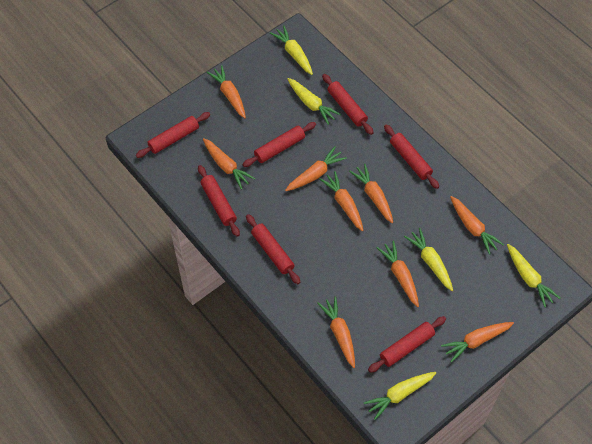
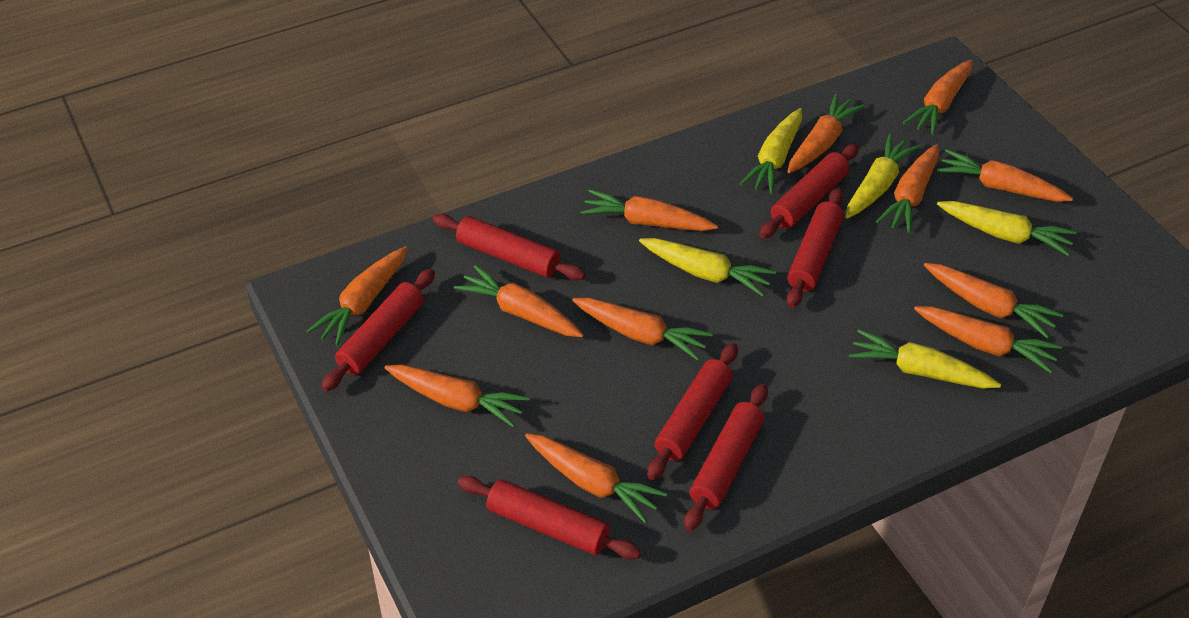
orange carrot: 9 -> 12

